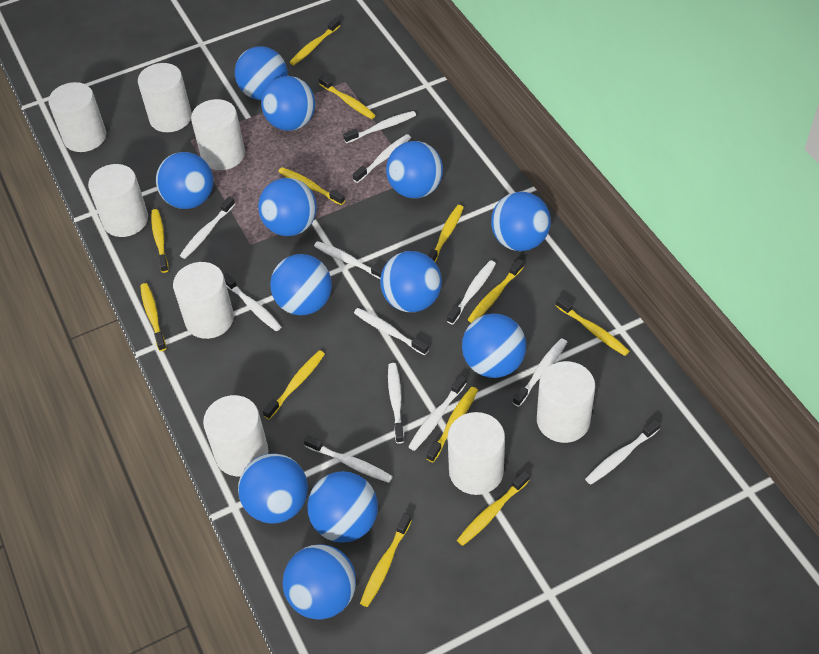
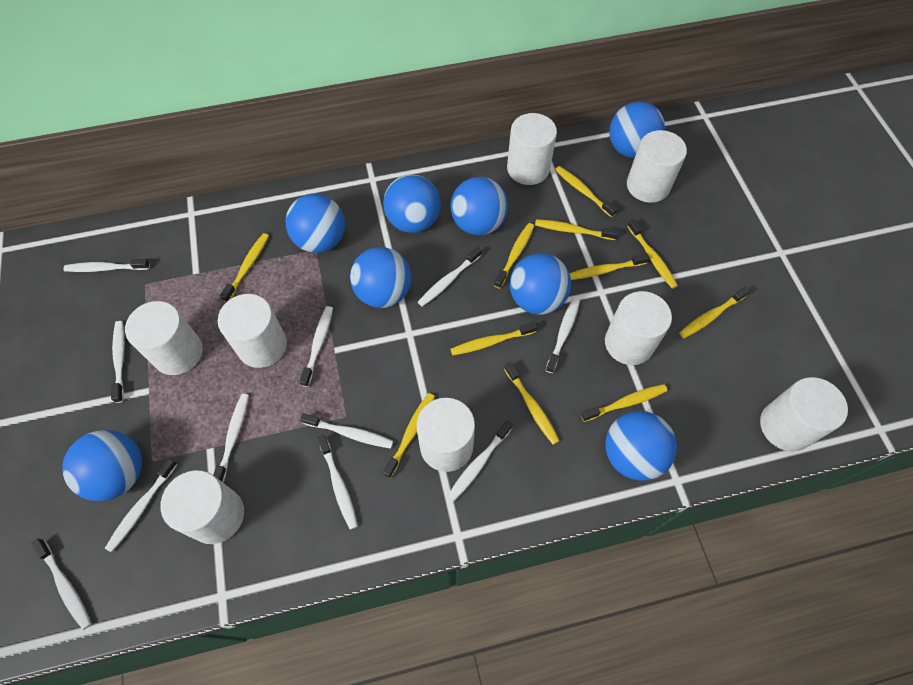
blue ball: 12 -> 8
white toothbrush: 12 -> 11
yellow toothbrush: 12 -> 11

